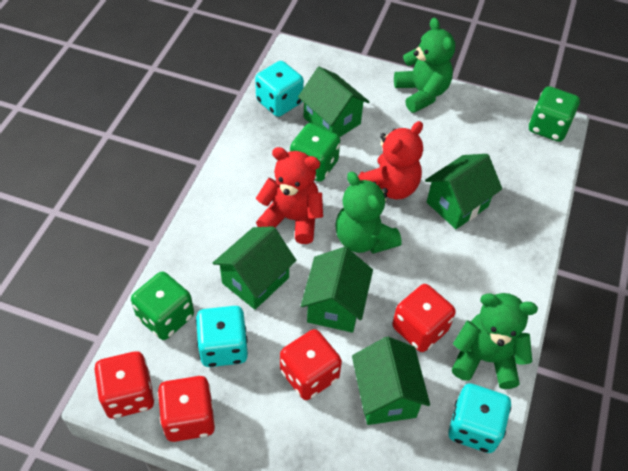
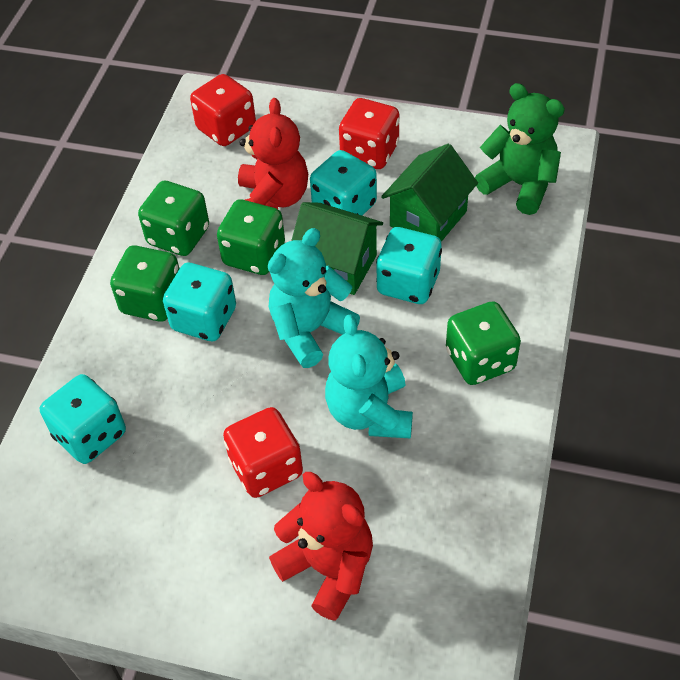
green dice: 3 -> 4
green house: 5 -> 2
green teddy bear: 3 -> 1
red dice: 4 -> 3
turquoise dice: 3 -> 4
turquoise teddy bear: 0 -> 2

